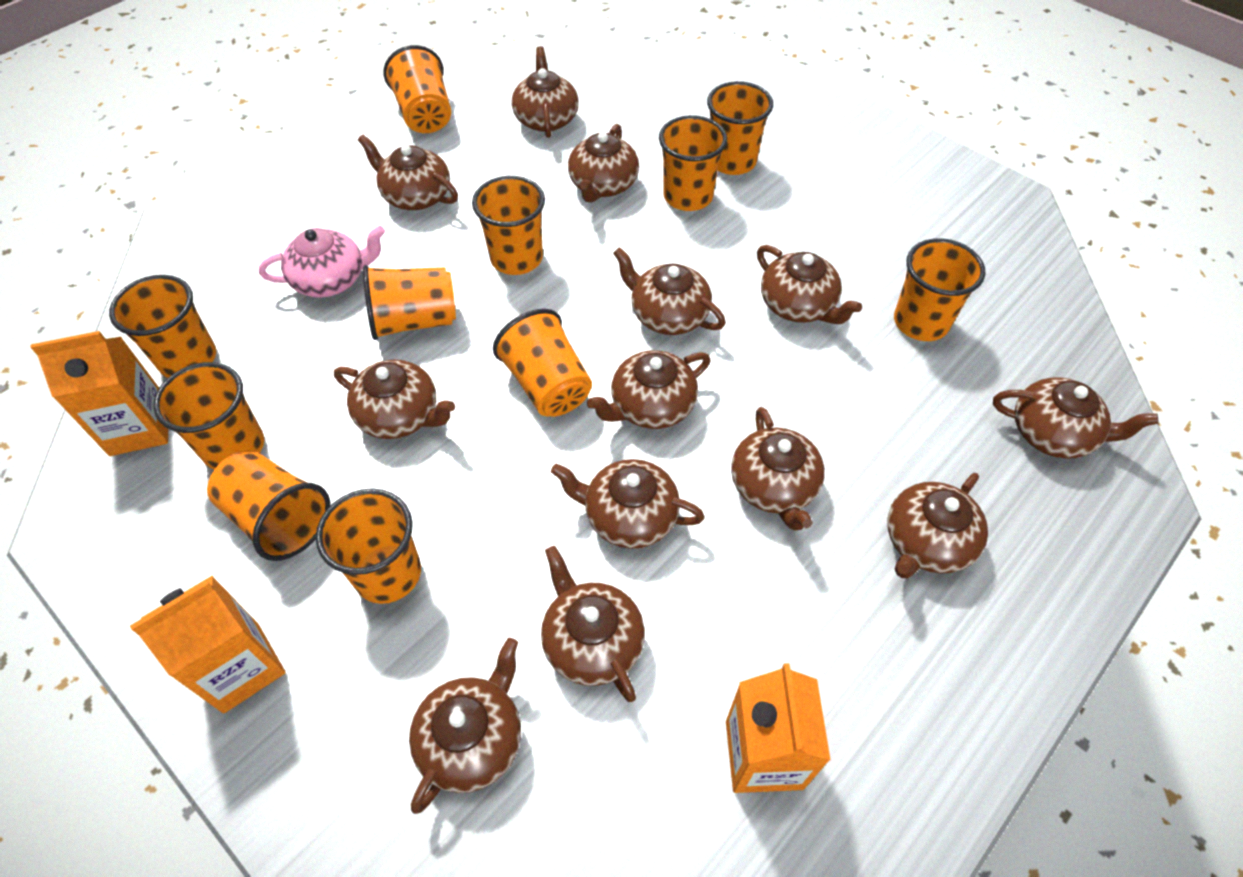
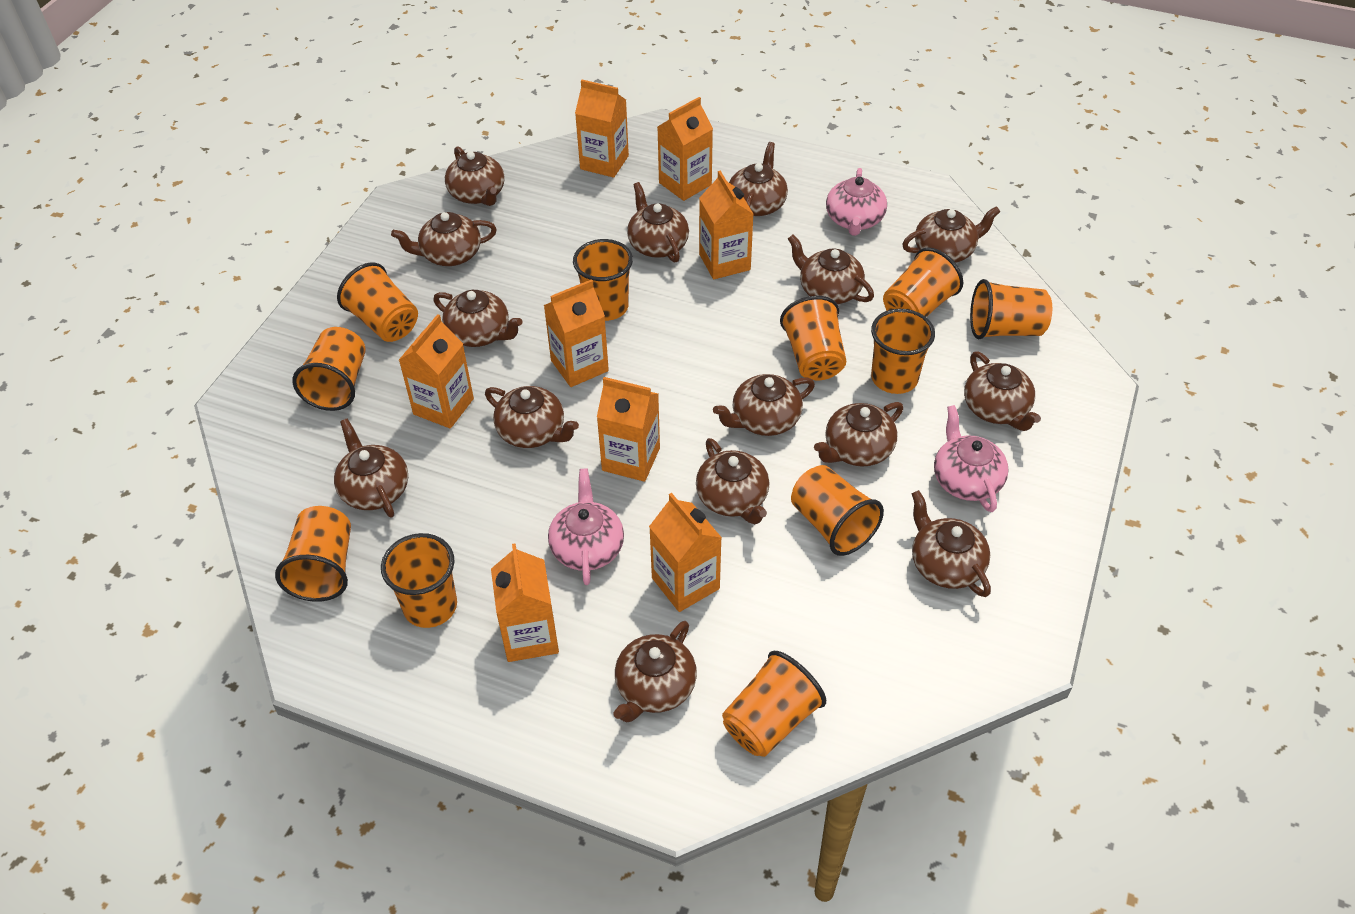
brown teapot: 13 -> 15
orange carton: 3 -> 8
pink teapot: 1 -> 3

